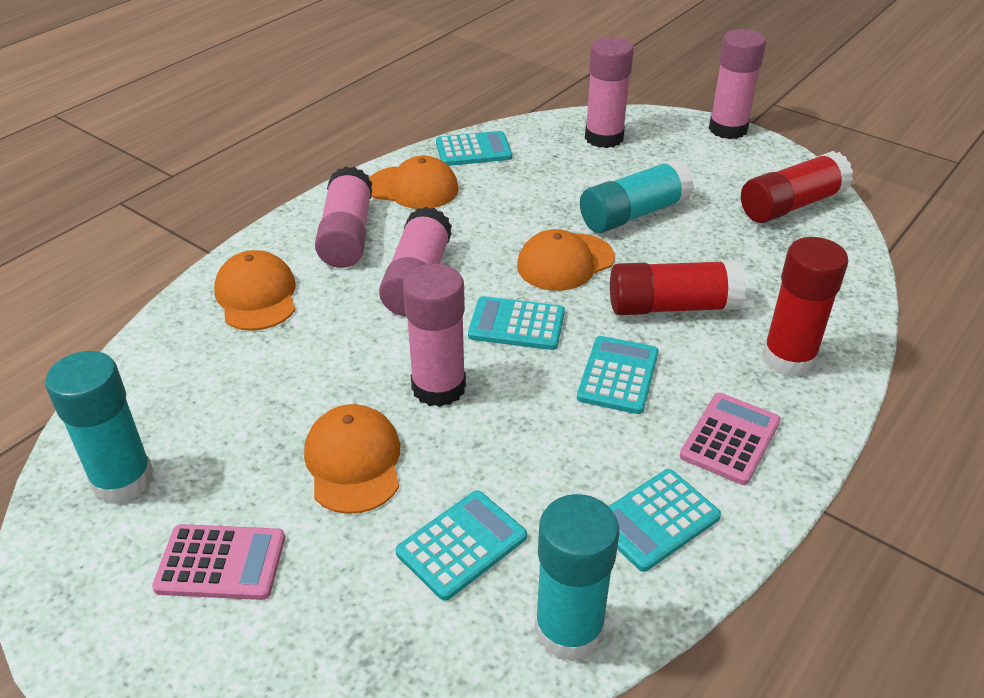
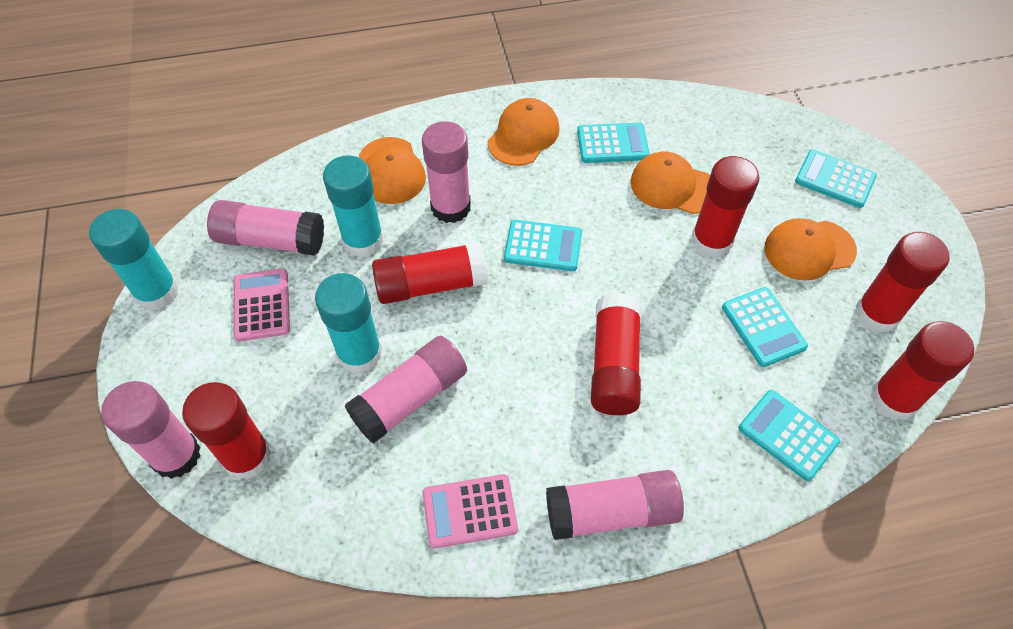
red glue stick: 3 -> 6

